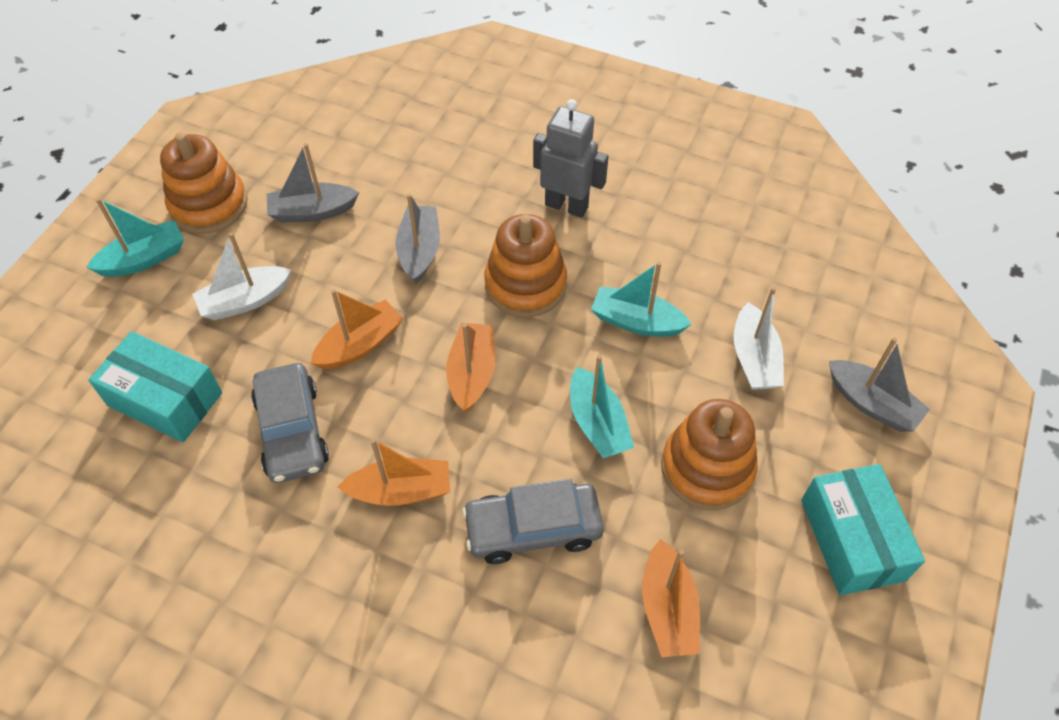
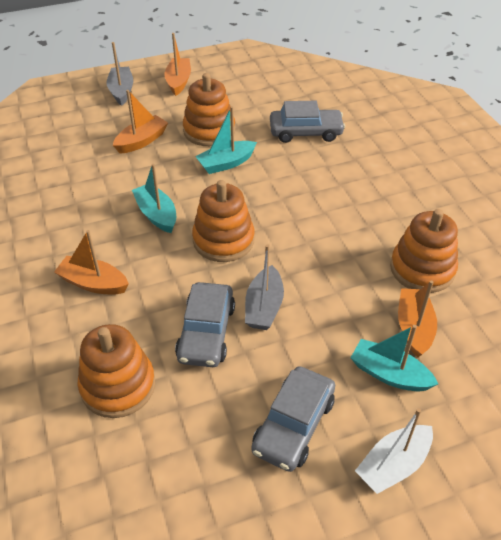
grey boat: 3 -> 2
grey car: 2 -> 3
grey robot: 1 -> 0
orange stacking toy: 3 -> 4
turquoise box: 2 -> 0
white boat: 2 -> 1

